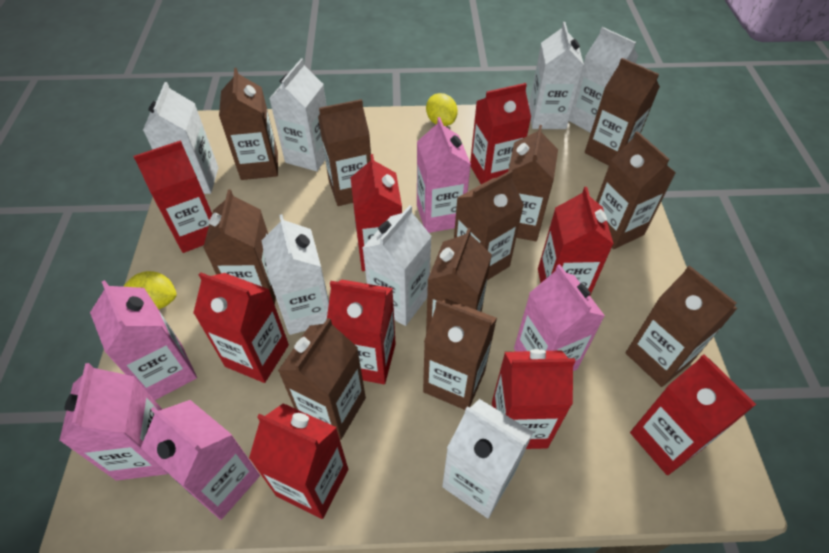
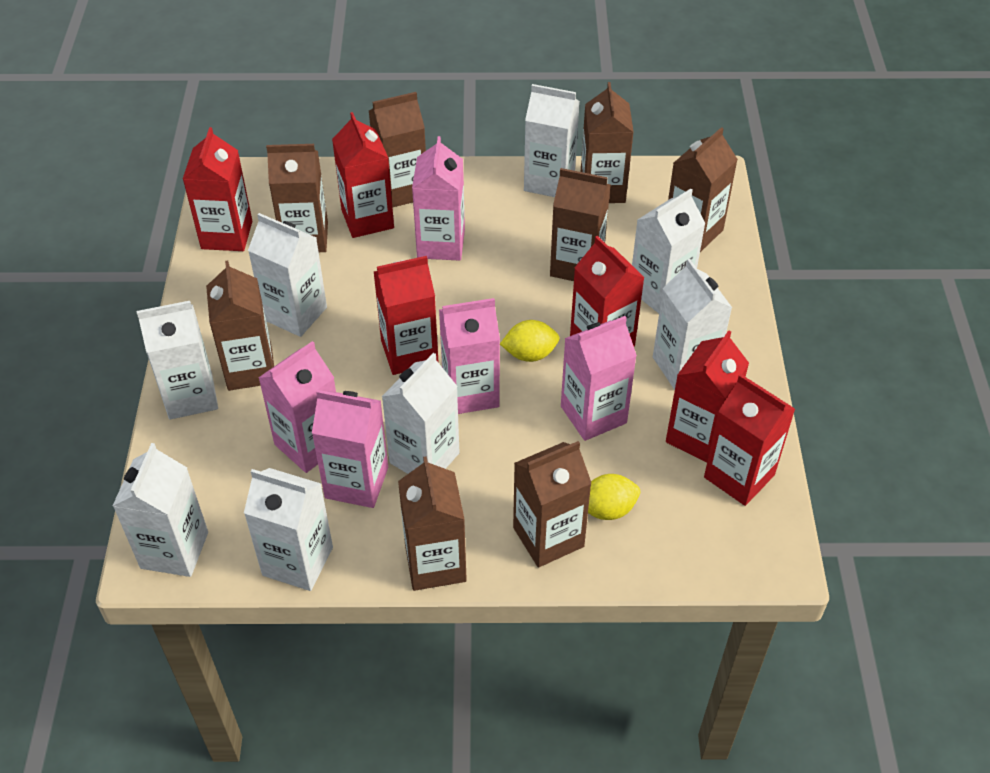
brown carton: 11 -> 8
red carton: 9 -> 6
white carton: 7 -> 8

